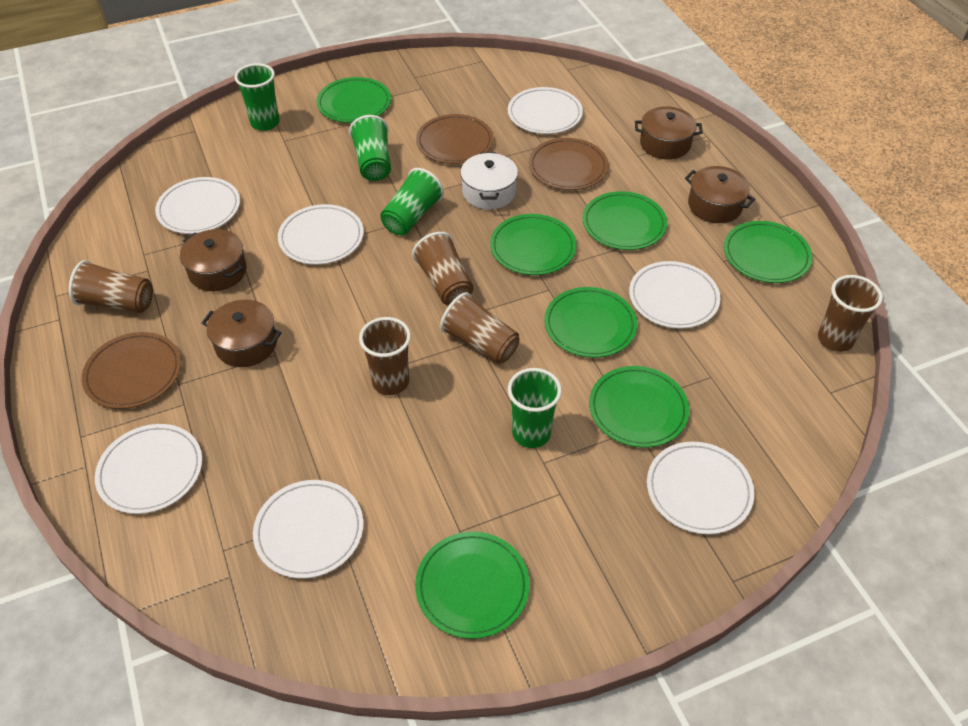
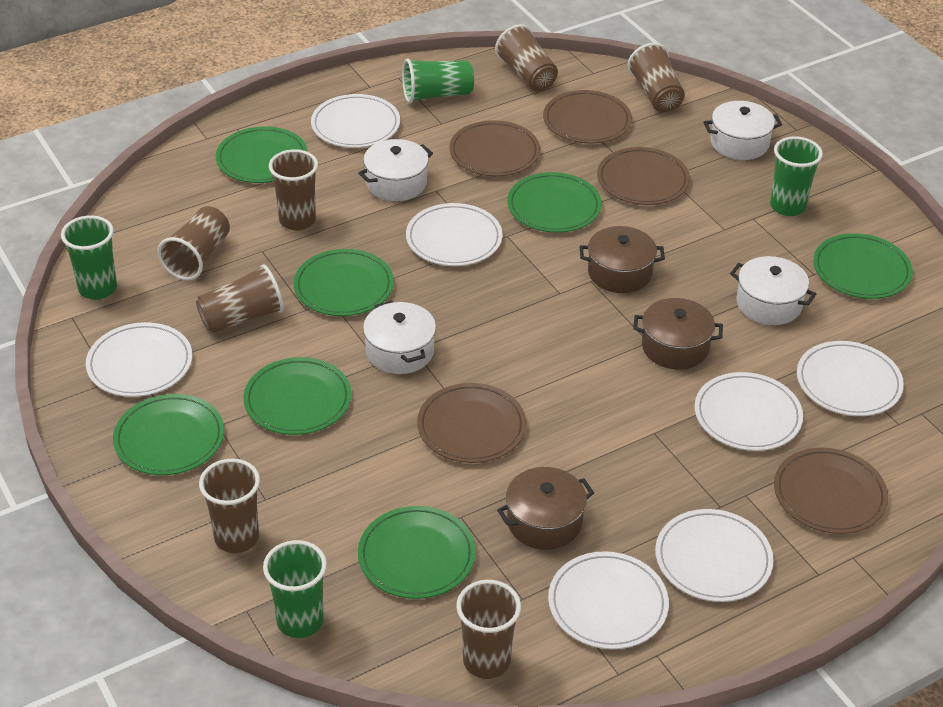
brown cup: 5 -> 7
brown plate: 3 -> 5
brown pot: 4 -> 3
white pot: 1 -> 4

